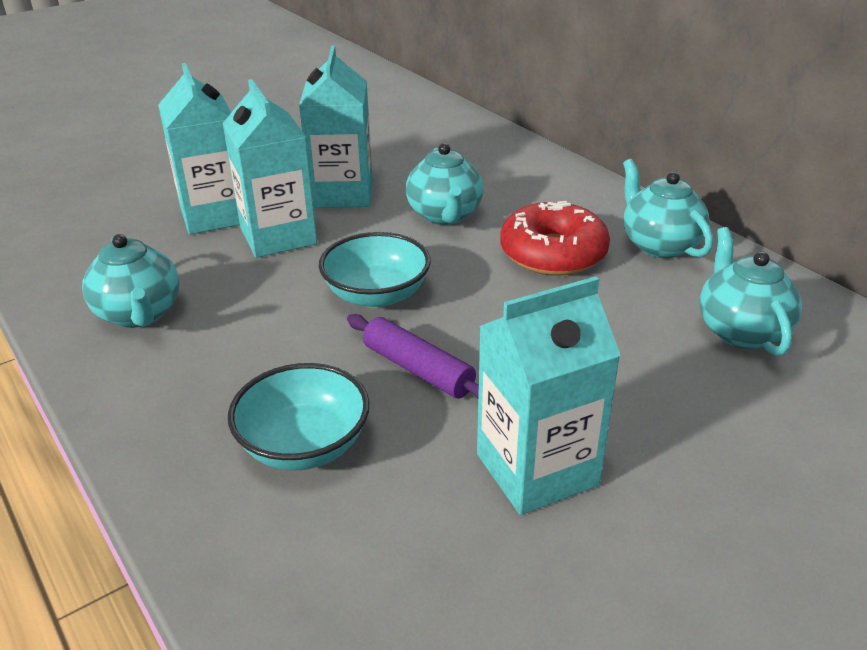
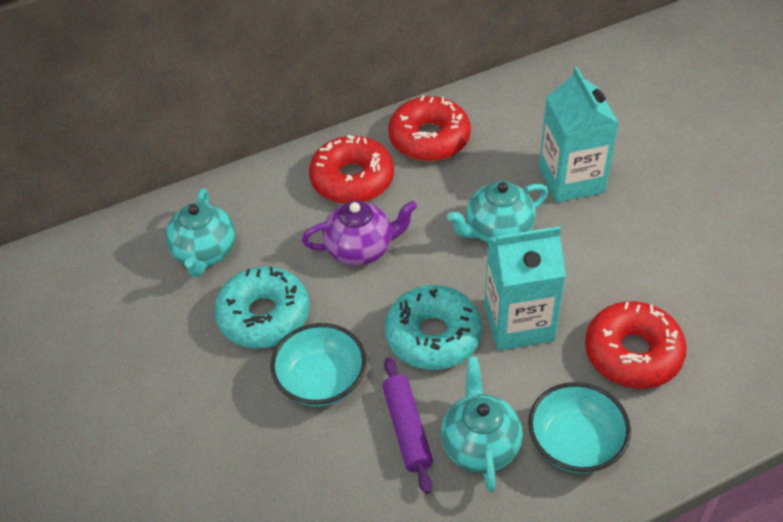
purple teapot: 0 -> 1
red donut: 1 -> 3
turquoise carton: 4 -> 2
turquoise donut: 0 -> 2
turquoise teapot: 4 -> 3

